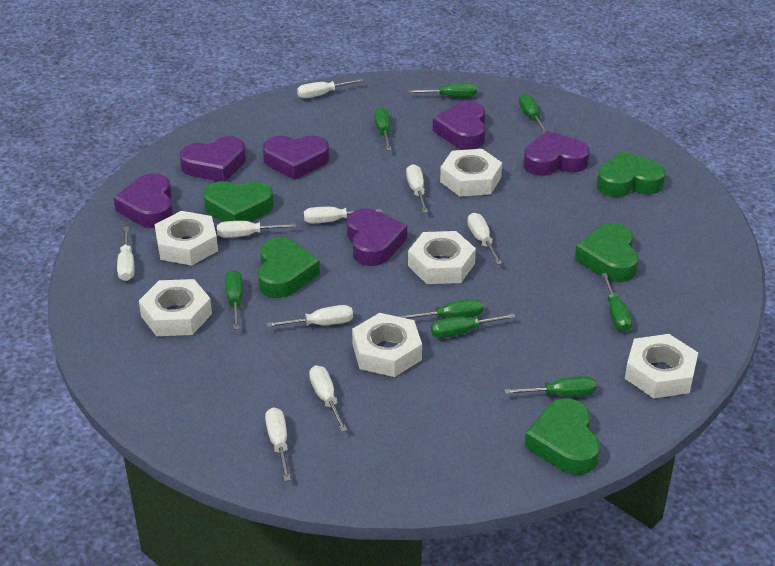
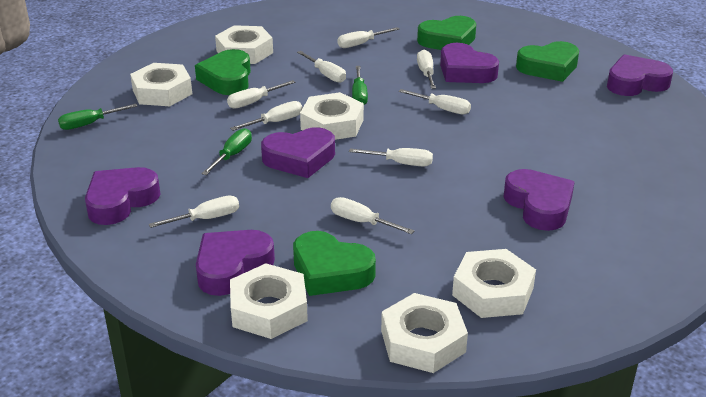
green heart: 5 -> 4
green screwdriver: 8 -> 3

